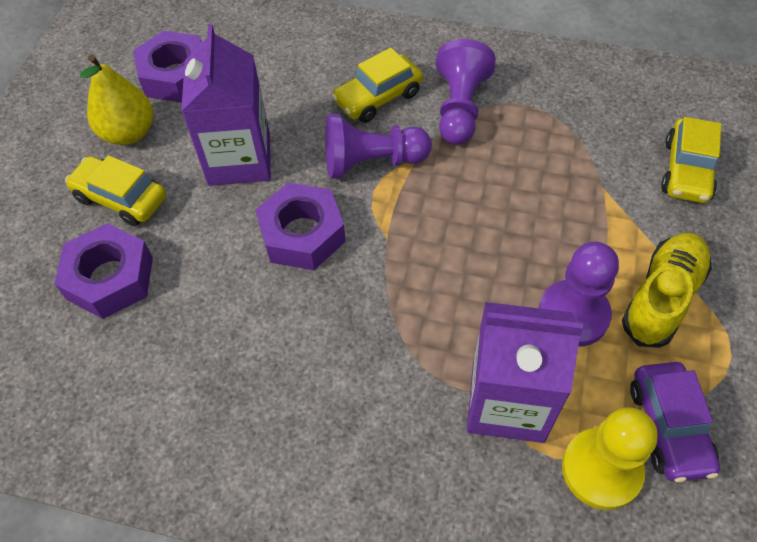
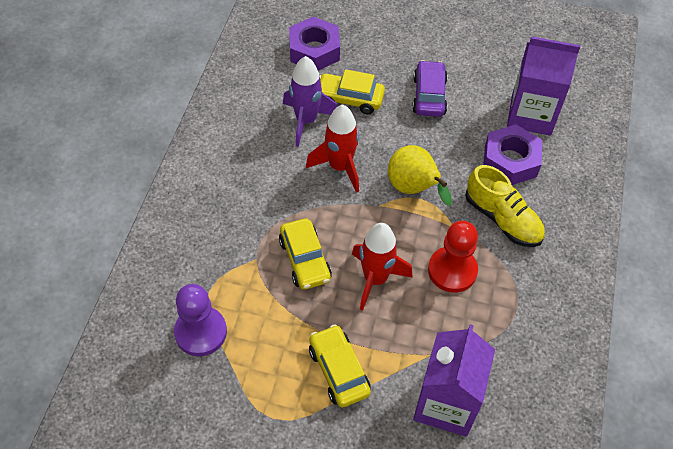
purple nut: 3 -> 2
purple pawn: 3 -> 1
purple rocket: 0 -> 1
red pawn: 0 -> 1
red rocket: 0 -> 2
yellow pawn: 1 -> 0

